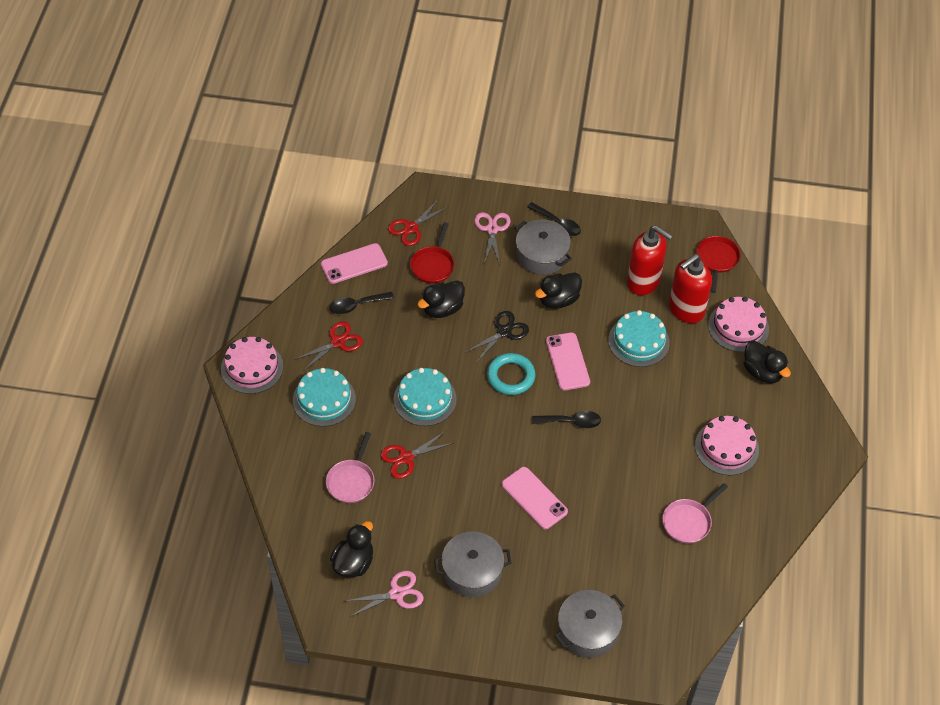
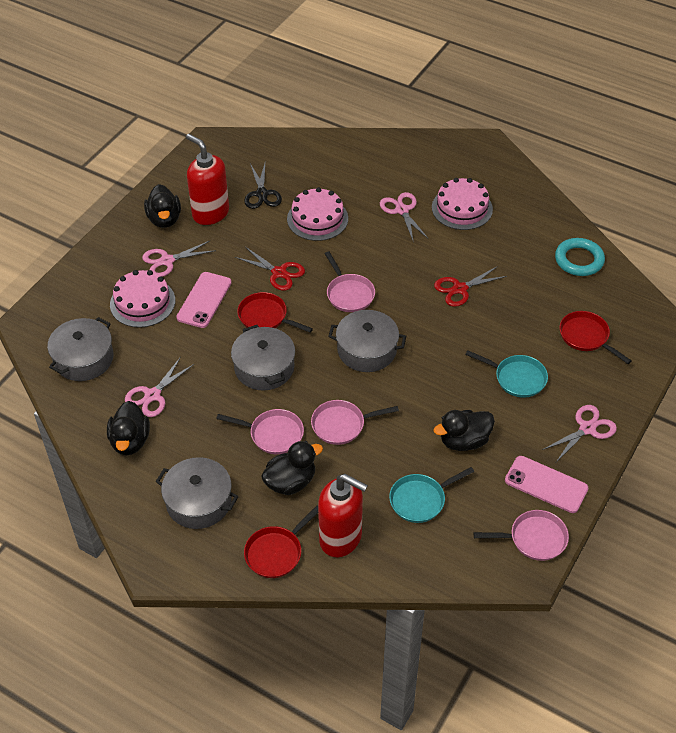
black spoon: 3 -> 0
grey pot: 3 -> 4
pink pan: 2 -> 4
pink phone: 3 -> 2
pink scissors: 2 -> 4
red pan: 2 -> 3
red scissors: 3 -> 2
turquoise cake: 3 -> 0
turquoise pan: 0 -> 2

